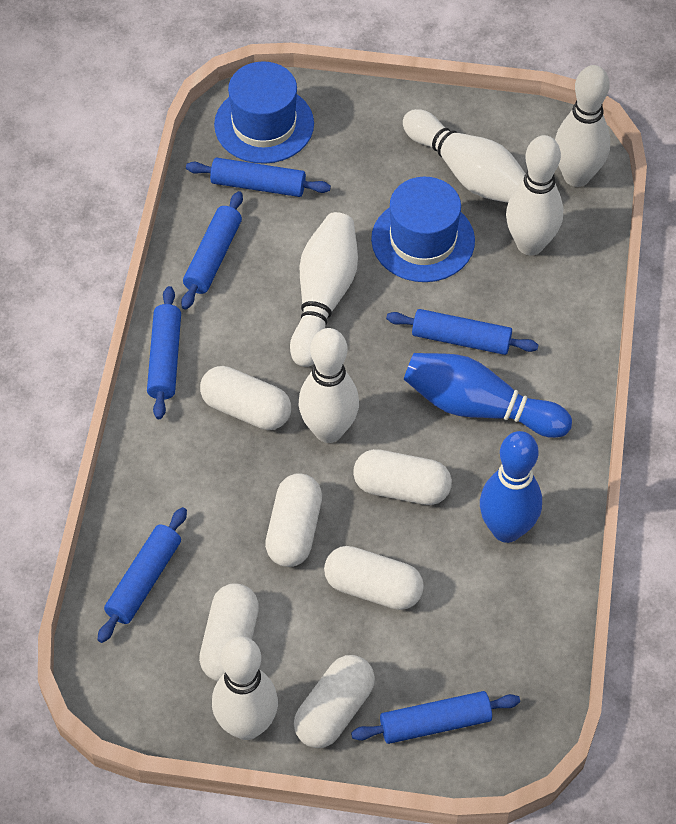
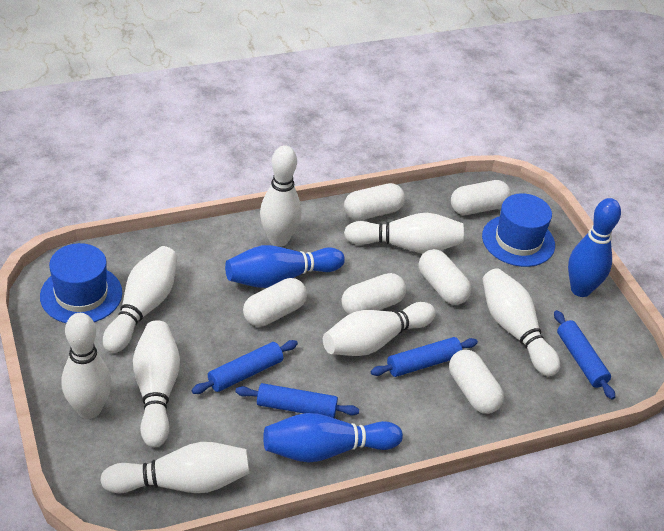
blue bowling pin: 2 -> 3
blue rolling pin: 6 -> 4
white bowling pin: 6 -> 8

